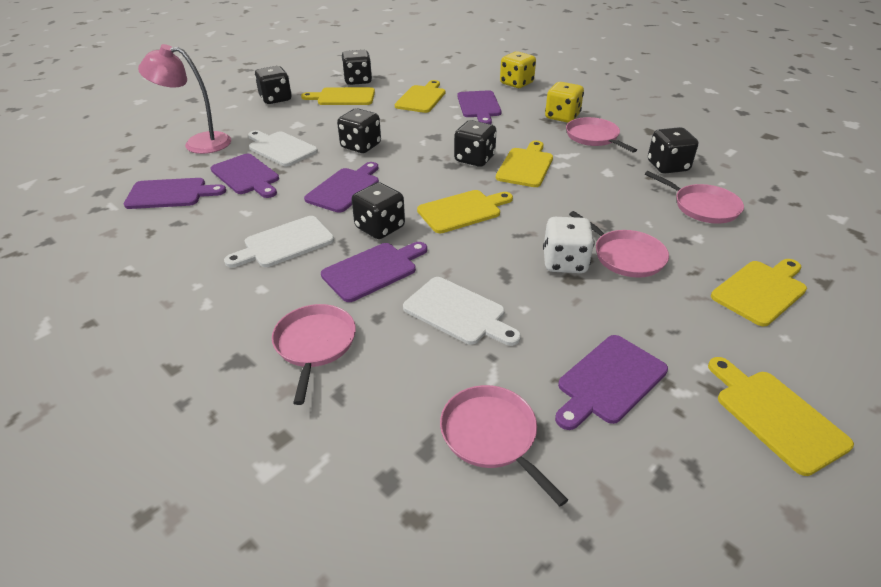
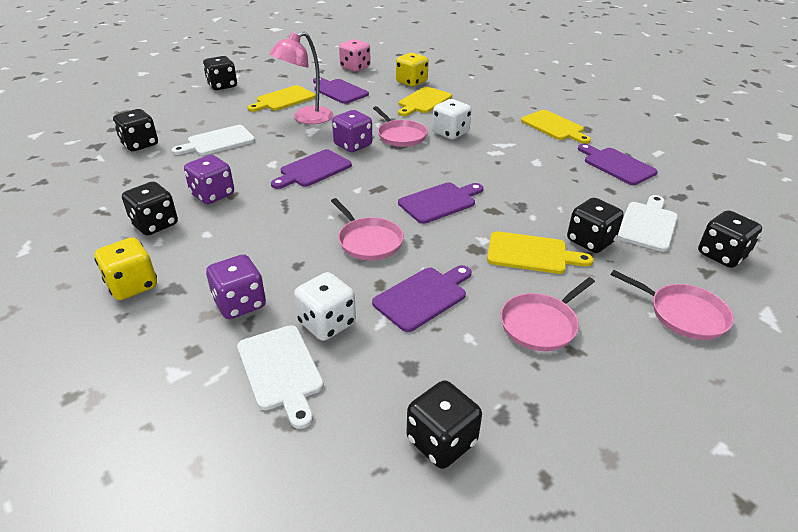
pink dice: 0 -> 1
pink pan: 5 -> 4
purple cutting board: 6 -> 5
purple dice: 0 -> 3
white dice: 1 -> 2
yellow cutting board: 6 -> 4

